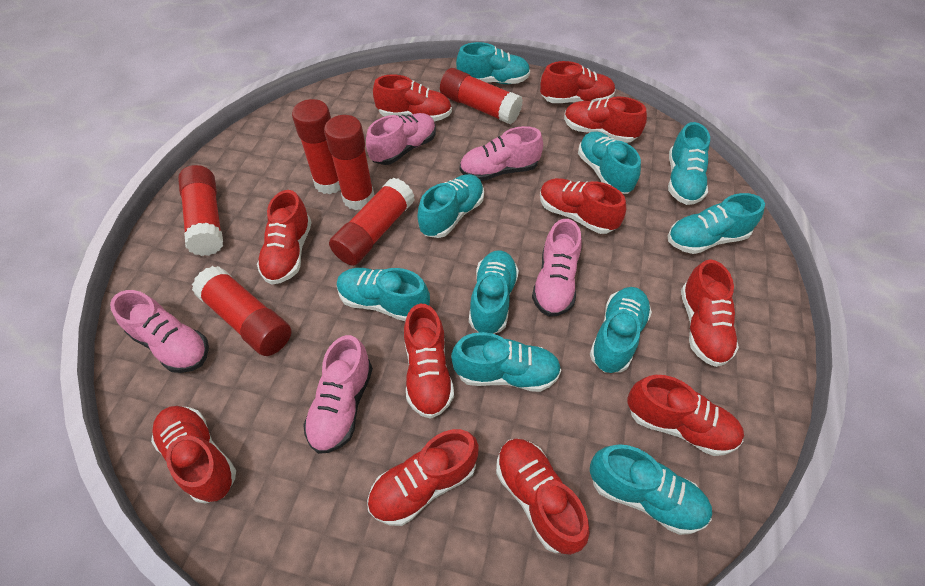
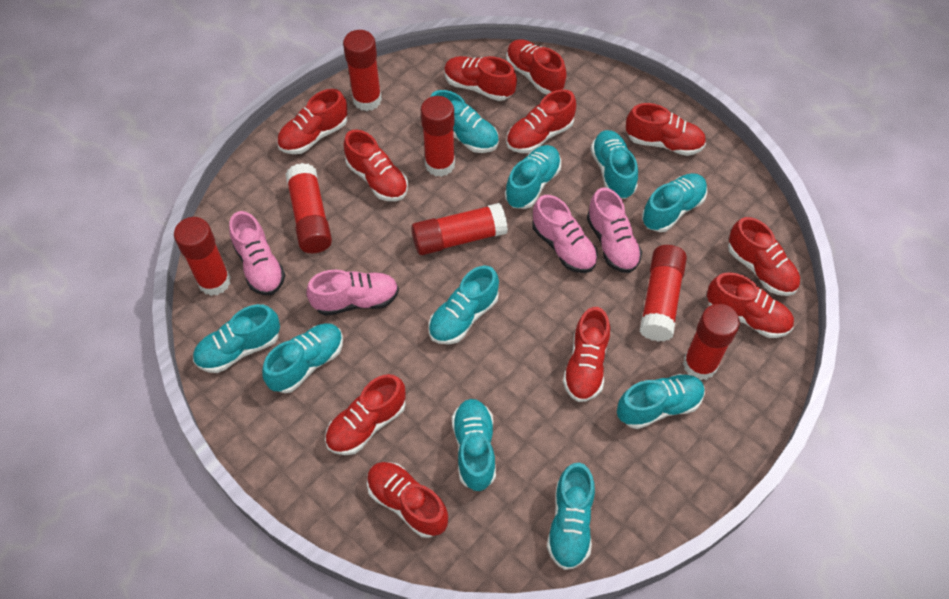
pink shoe: 5 -> 4
red glue stick: 6 -> 7

